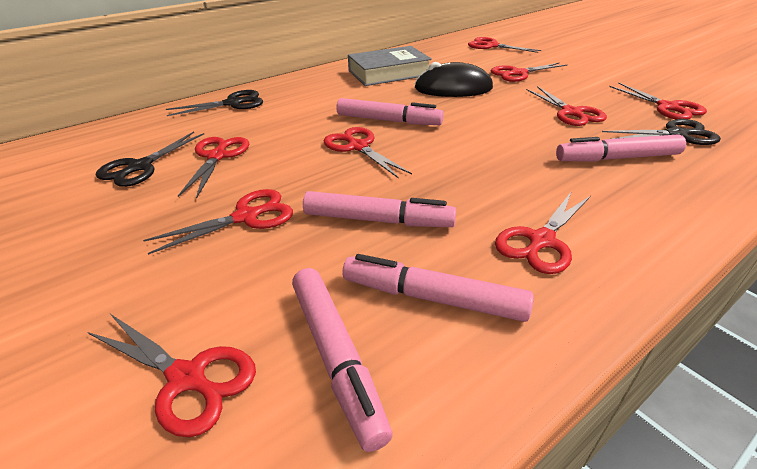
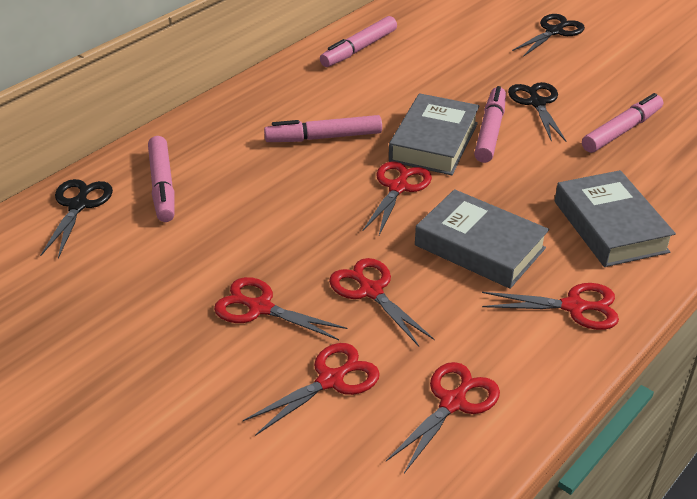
black mouse: 1 -> 0
grey book: 1 -> 3
red scissors: 9 -> 6

